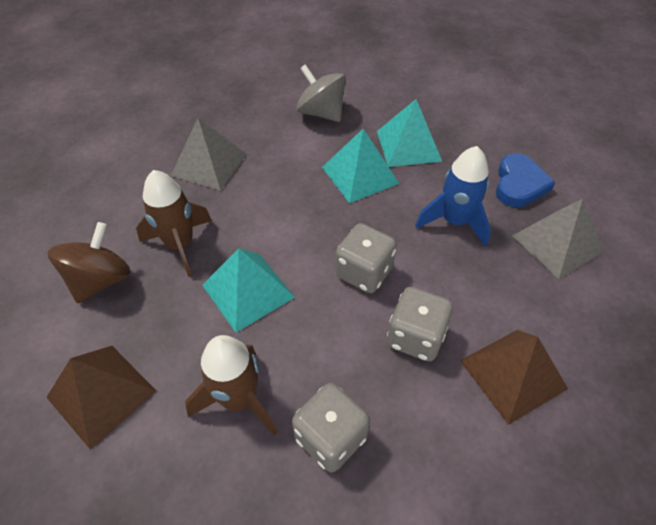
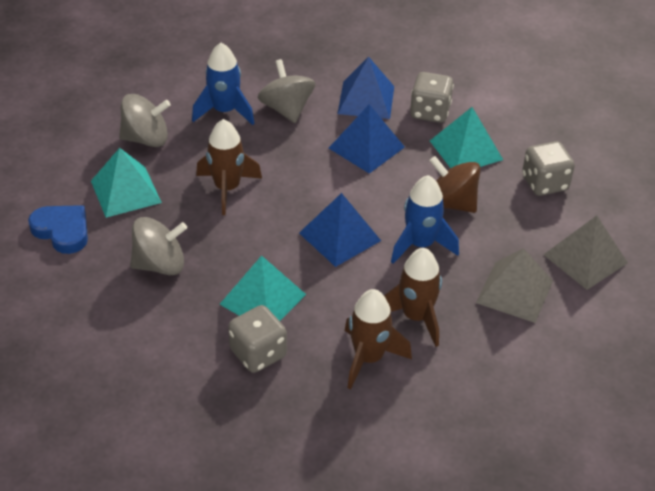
blue pyramid: 0 -> 3
blue rocket: 1 -> 2
brown pyramid: 2 -> 0
brown rocket: 2 -> 3
grey spinning top: 1 -> 3

